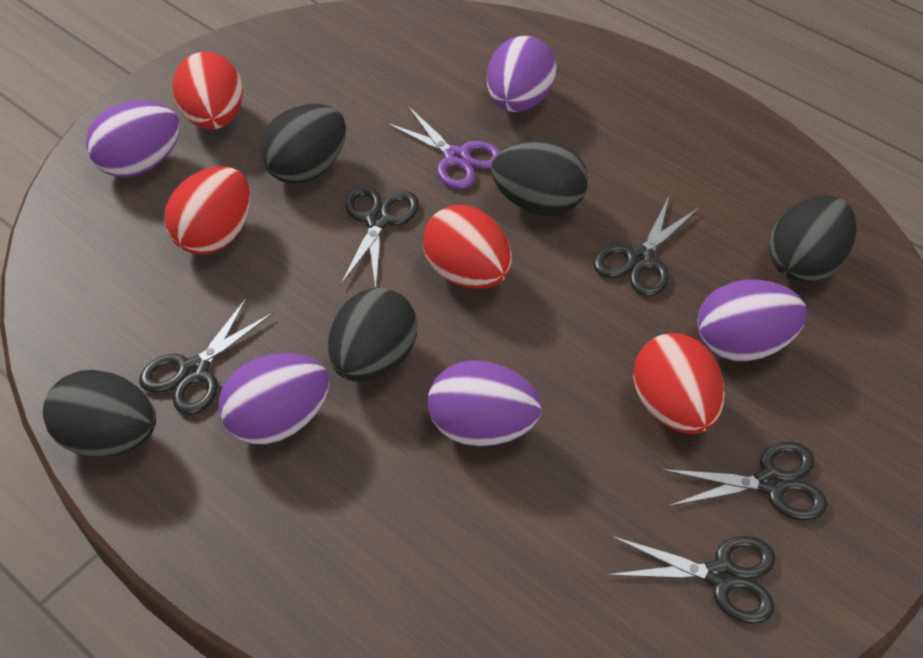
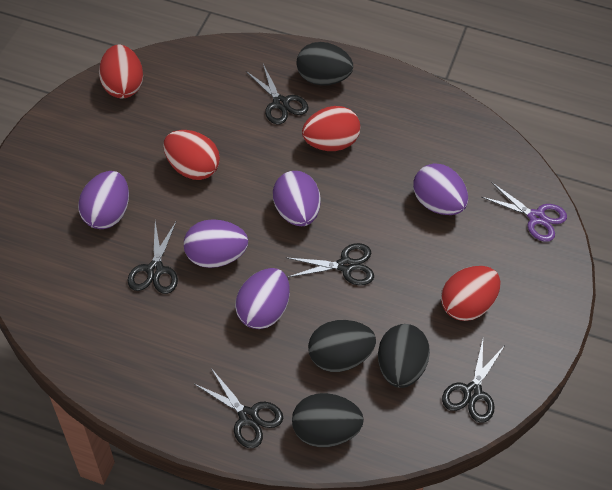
black egg: 5 -> 4

